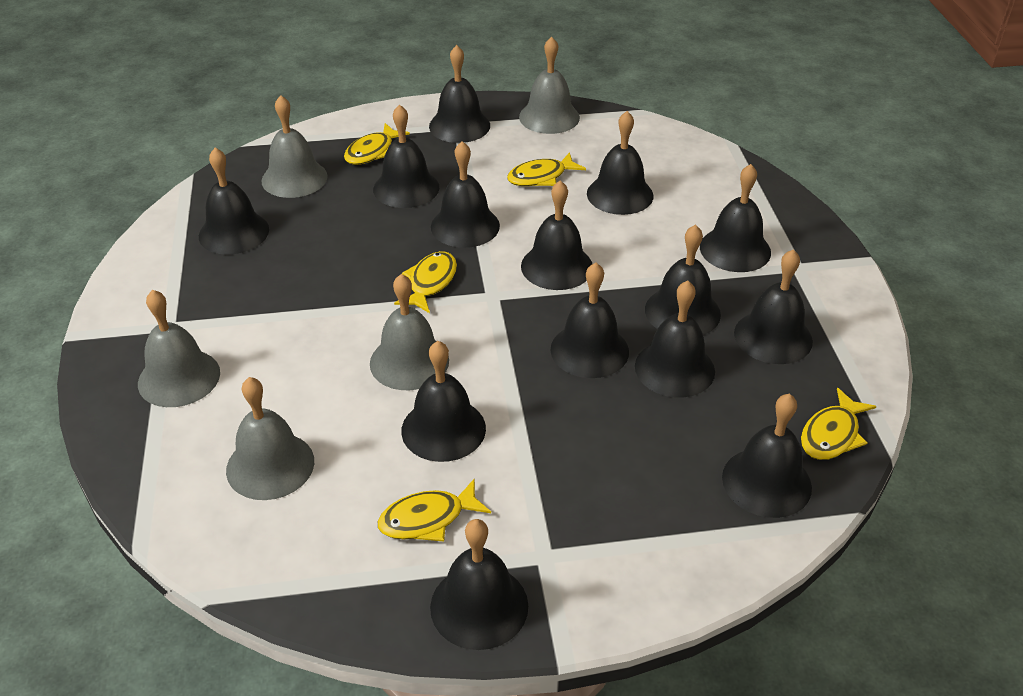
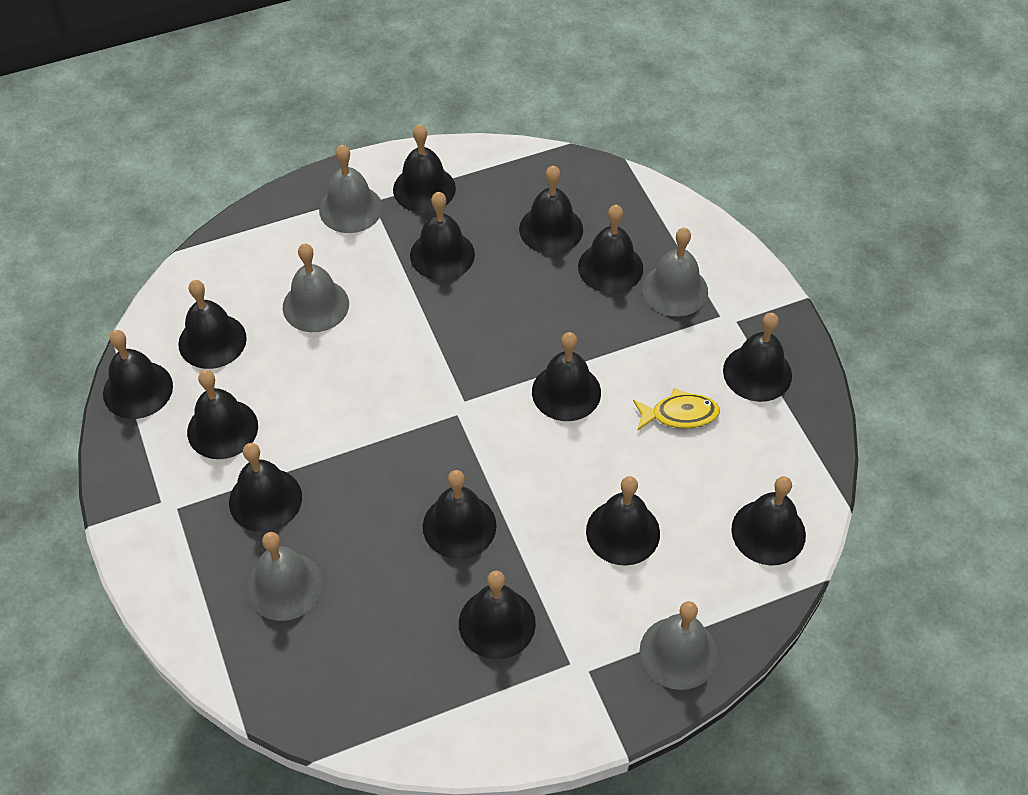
yellow fish: 5 -> 1

